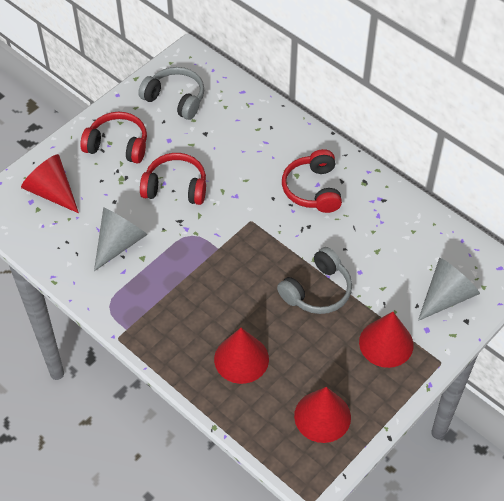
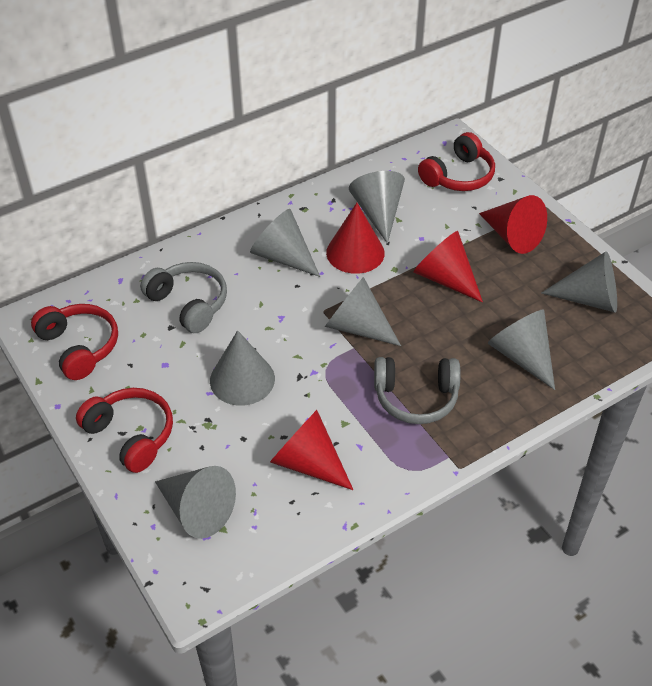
grey cone: 2 -> 7

